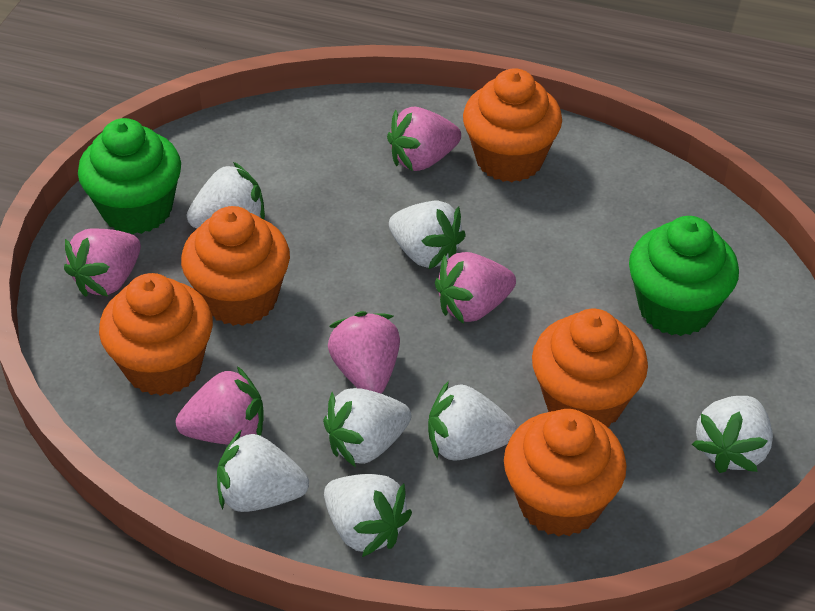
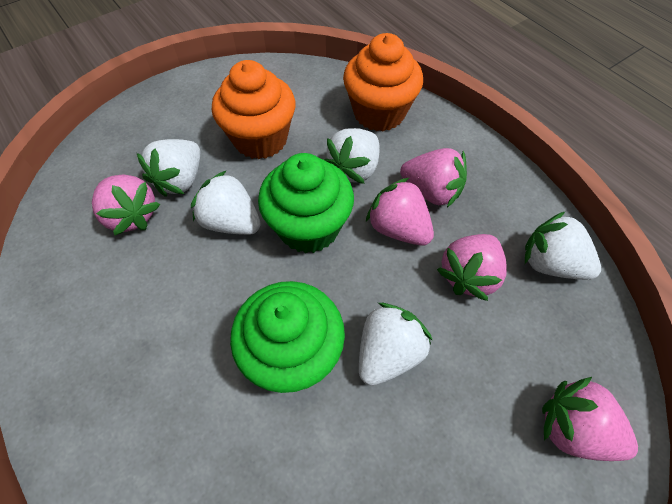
orange cupcake: 5 -> 2
white strawberry: 7 -> 5

